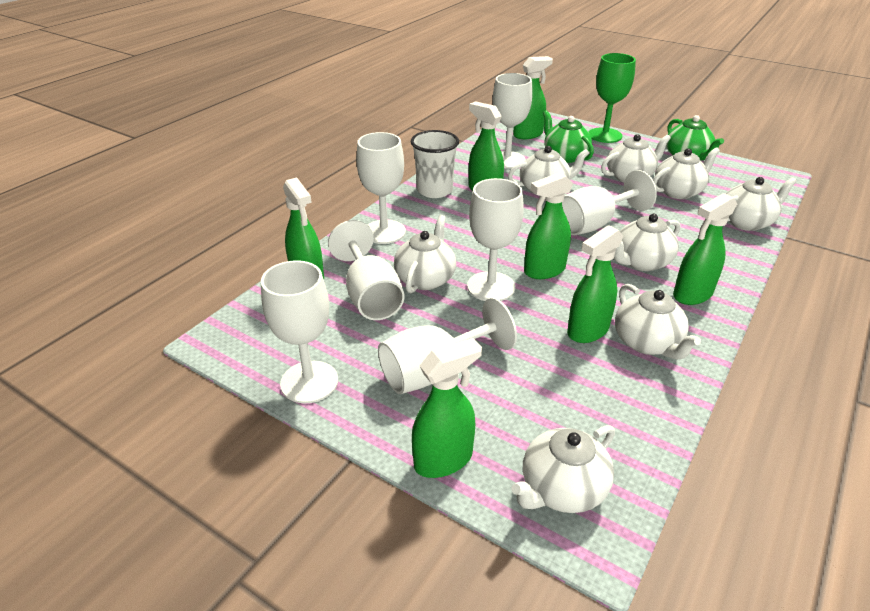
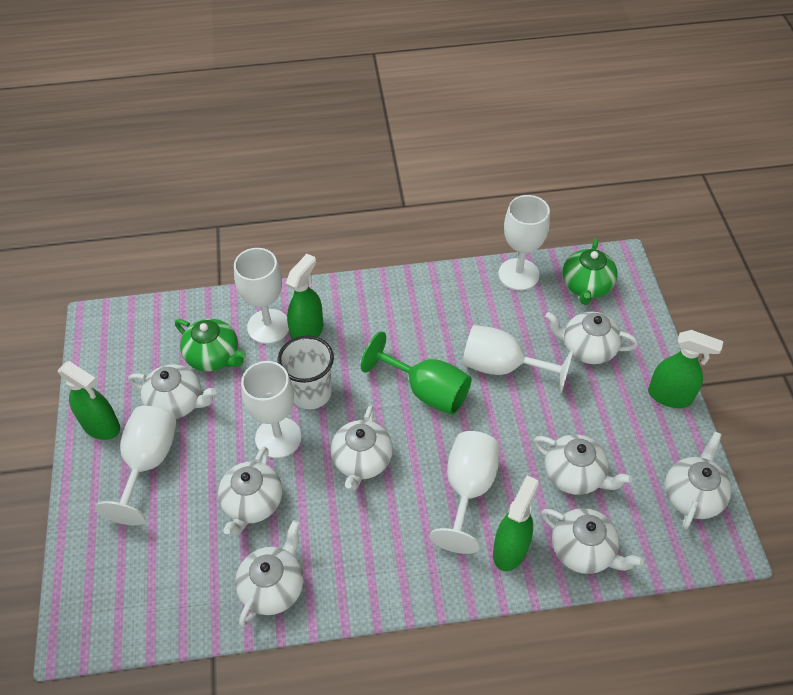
green spray bottle: 7 -> 4
white goblet: 7 -> 6

